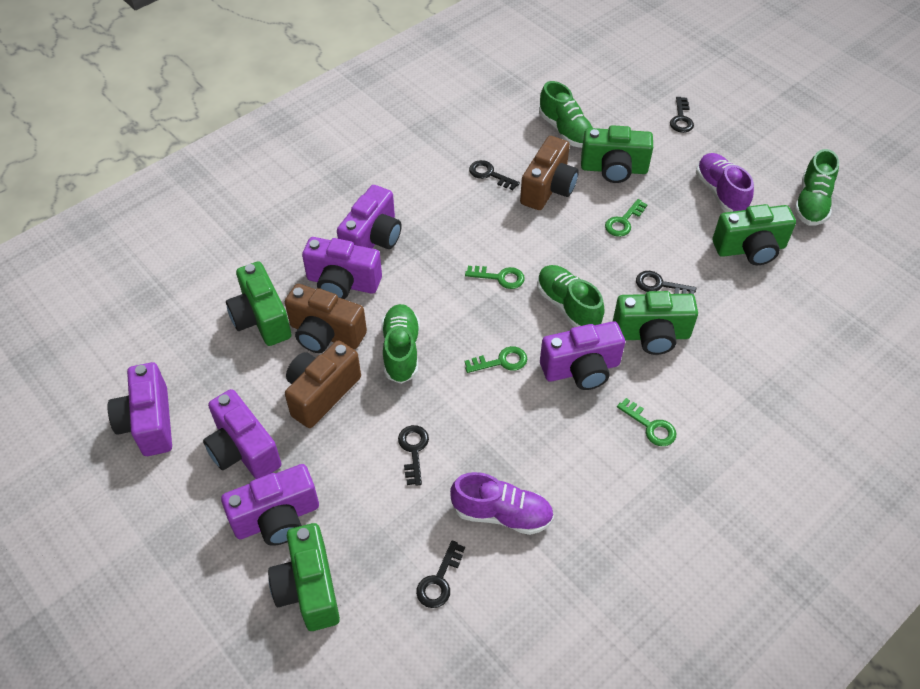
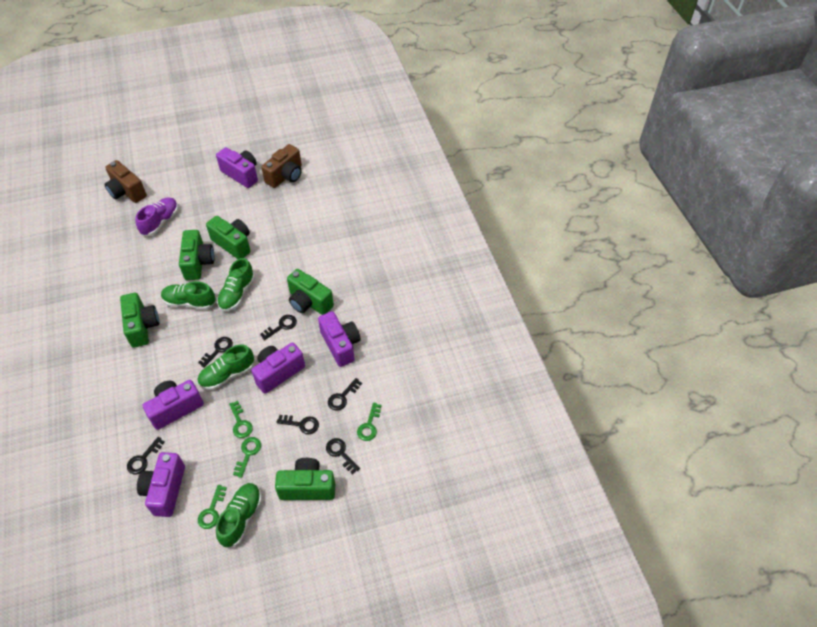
black key: 5 -> 6
brown camera: 3 -> 2
purple camera: 6 -> 5
purple shoe: 2 -> 1

